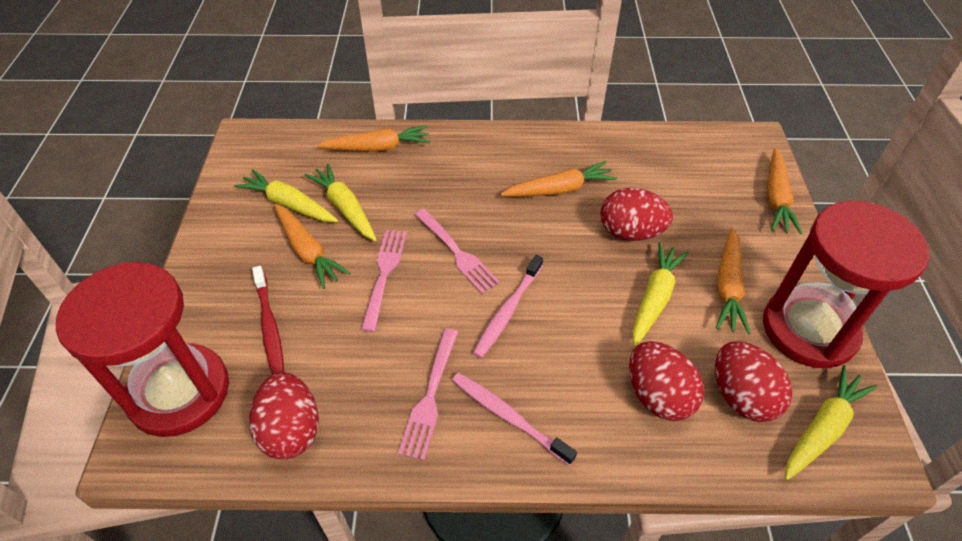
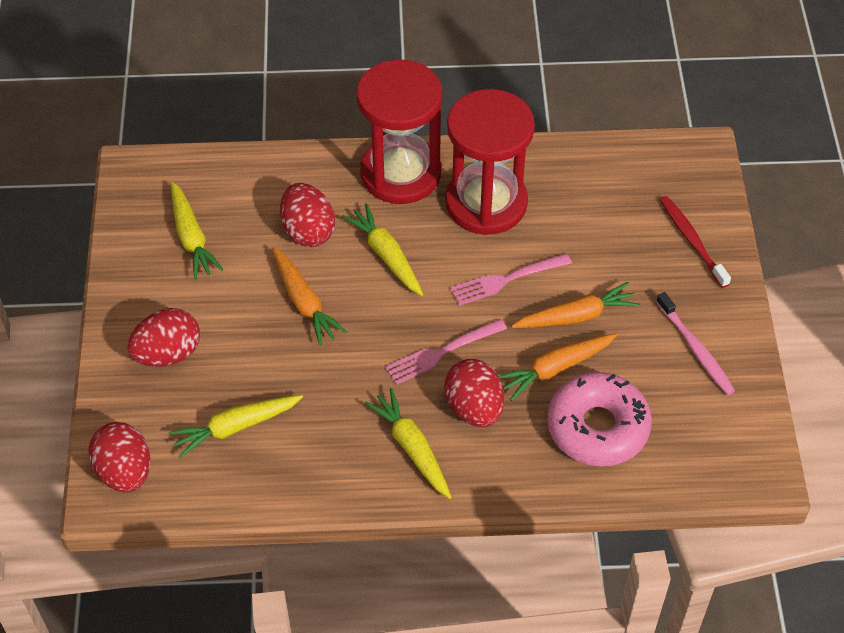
orange carrot: 5 -> 3
pink donut: 0 -> 1
pink fork: 3 -> 2
pink toothbrush: 2 -> 1

